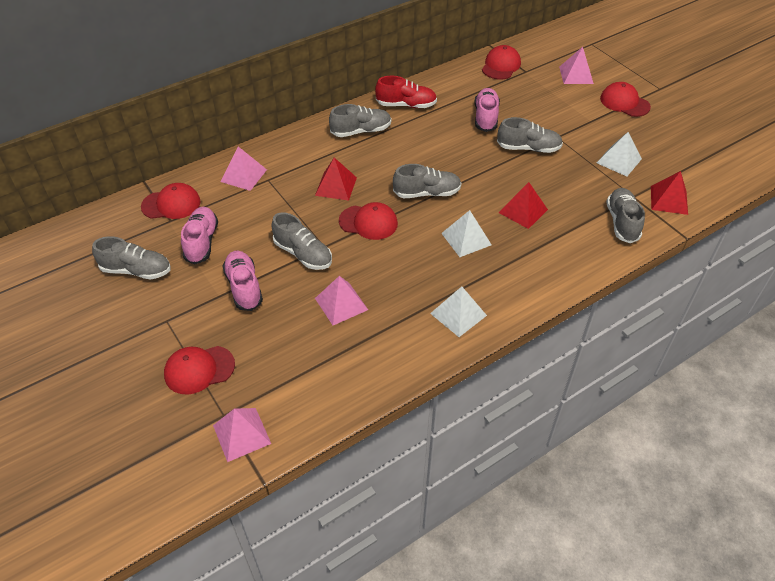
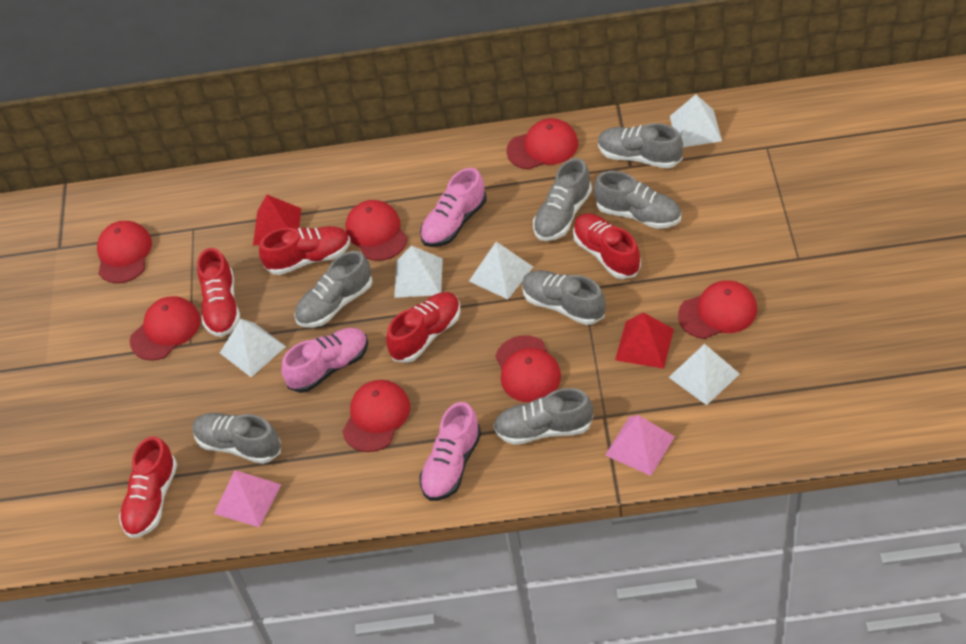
grey shoe: 6 -> 7
pink pyramid: 4 -> 2
red cap: 5 -> 7
red pyramid: 3 -> 2
red shoe: 1 -> 5
white pyramid: 3 -> 5

